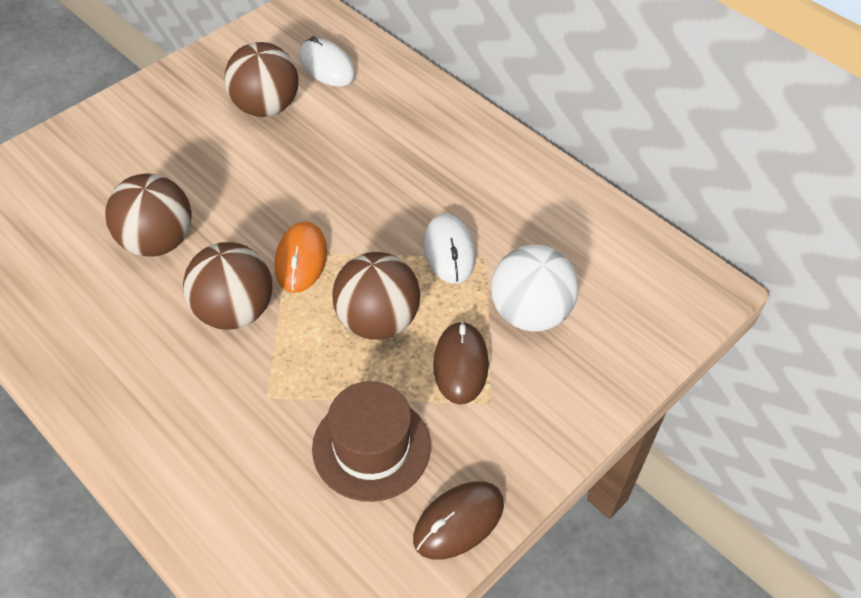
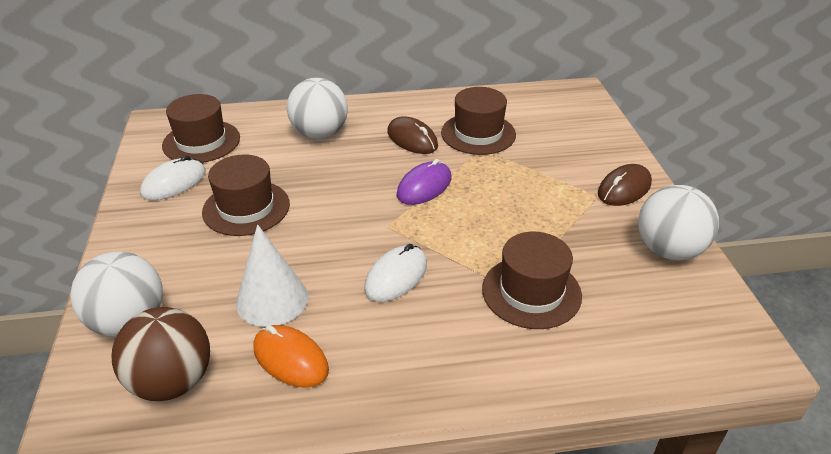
brown ball: 4 -> 1
brown hat: 1 -> 4
purple mouse: 0 -> 1
white ball: 1 -> 3
white cone: 0 -> 1

